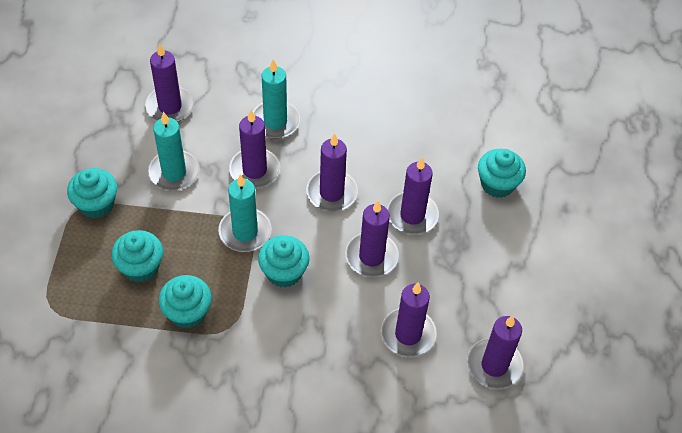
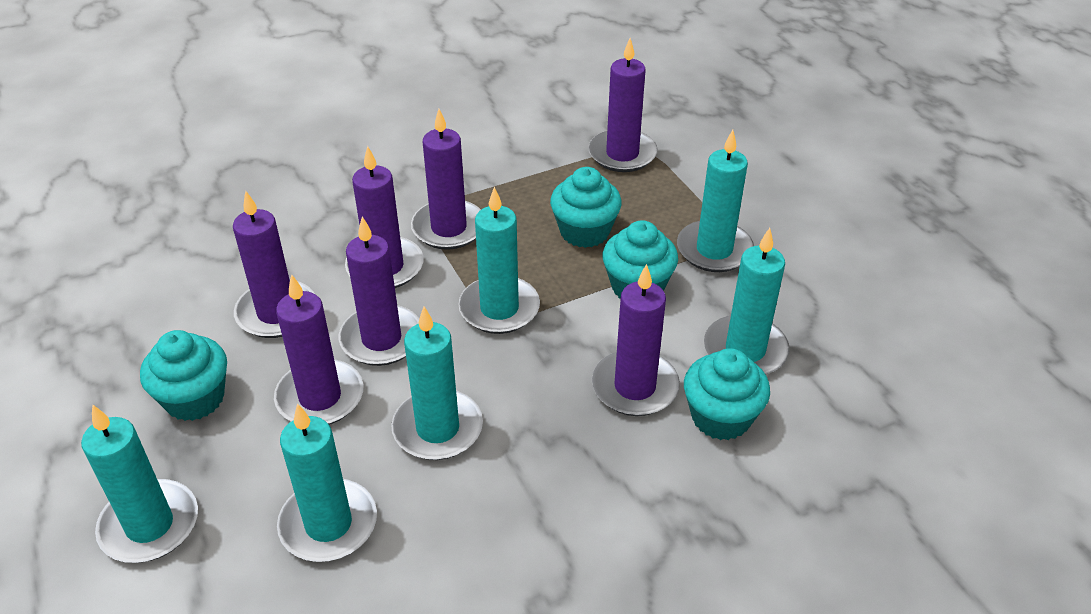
turquoise candle: 3 -> 6
turquoise cupcake: 5 -> 4

